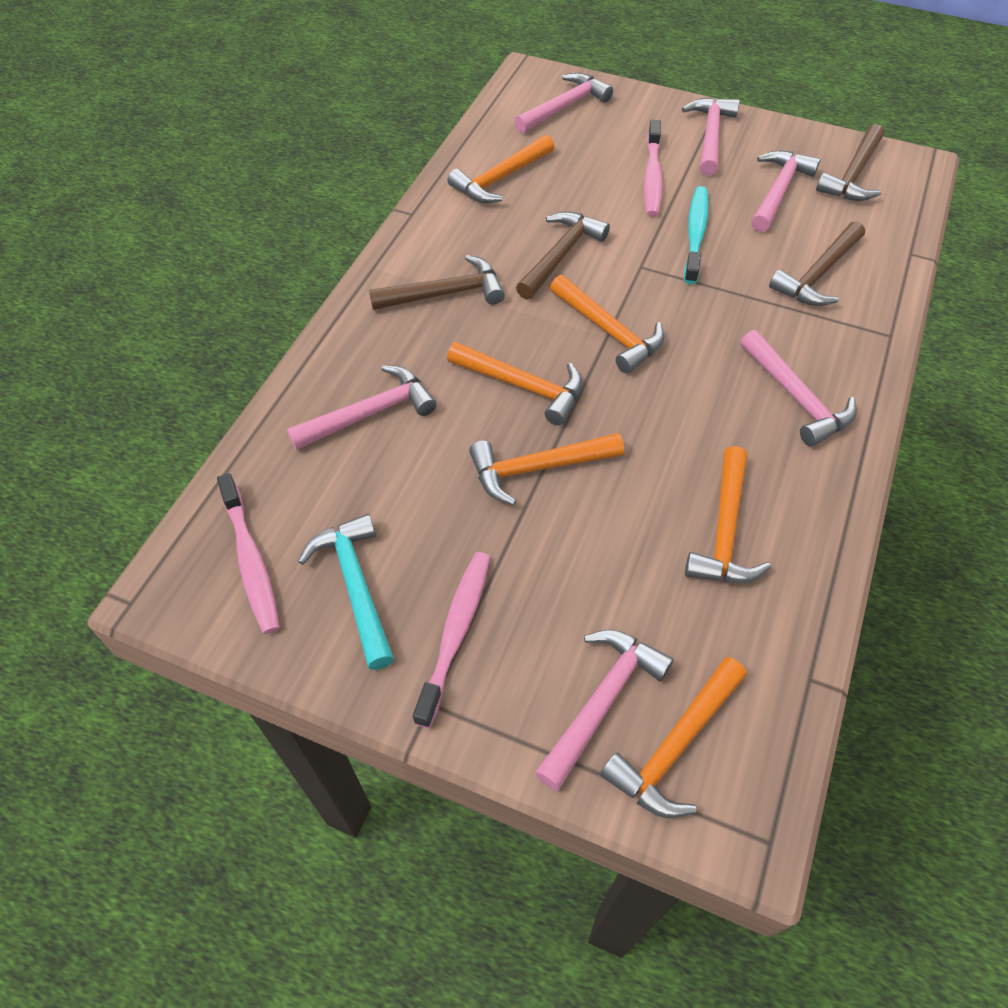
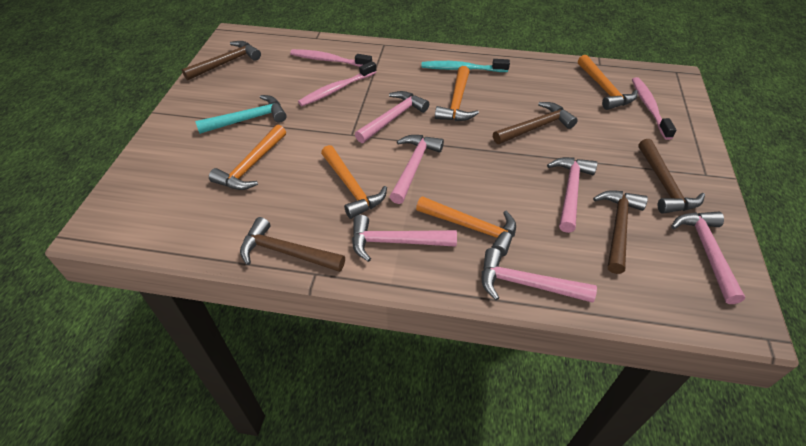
brown hammer: 4 -> 5
orange hammer: 6 -> 5

